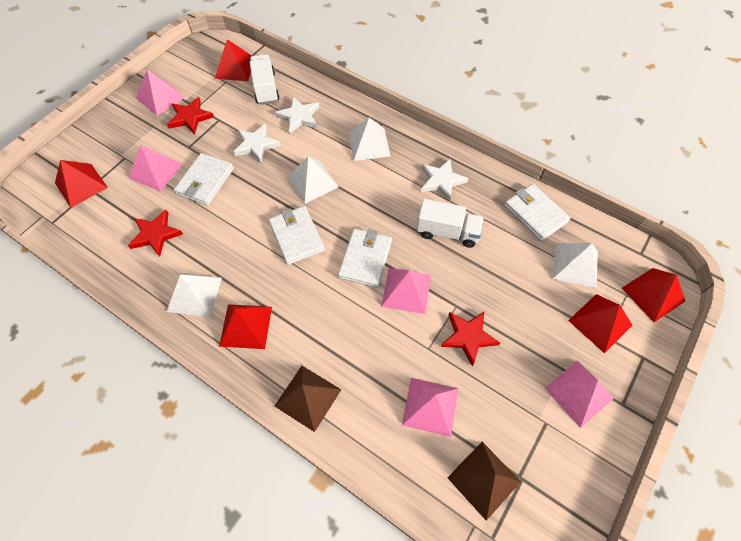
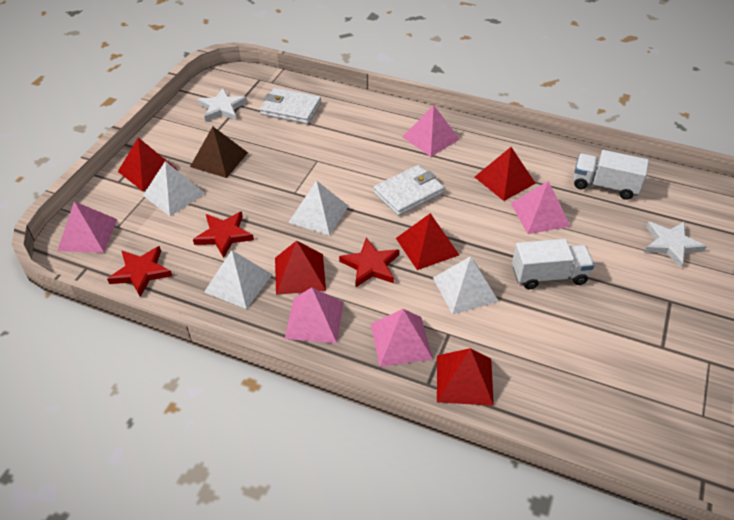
brown pyramid: 2 -> 1
white star: 3 -> 2
white wallet: 4 -> 2

